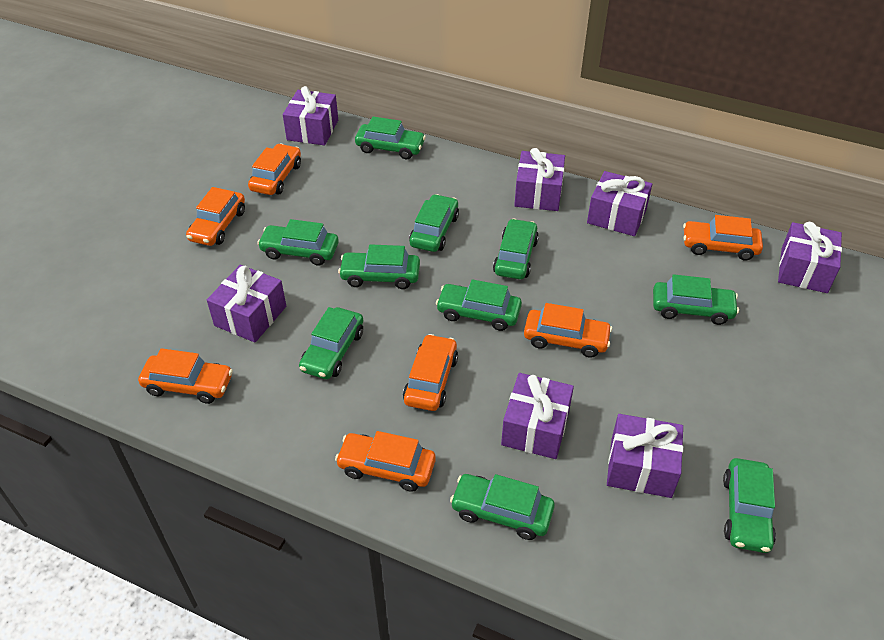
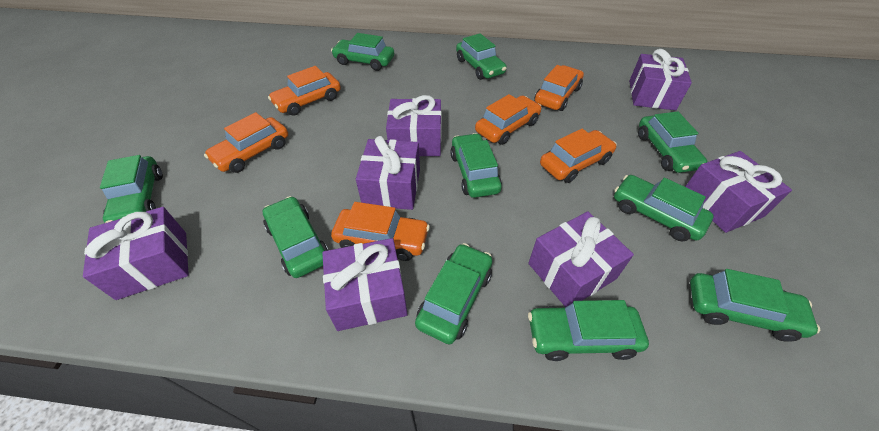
orange car: 7 -> 6

